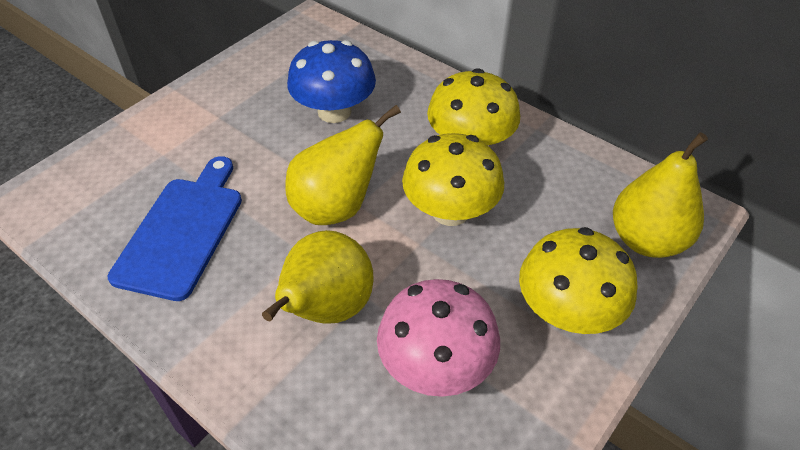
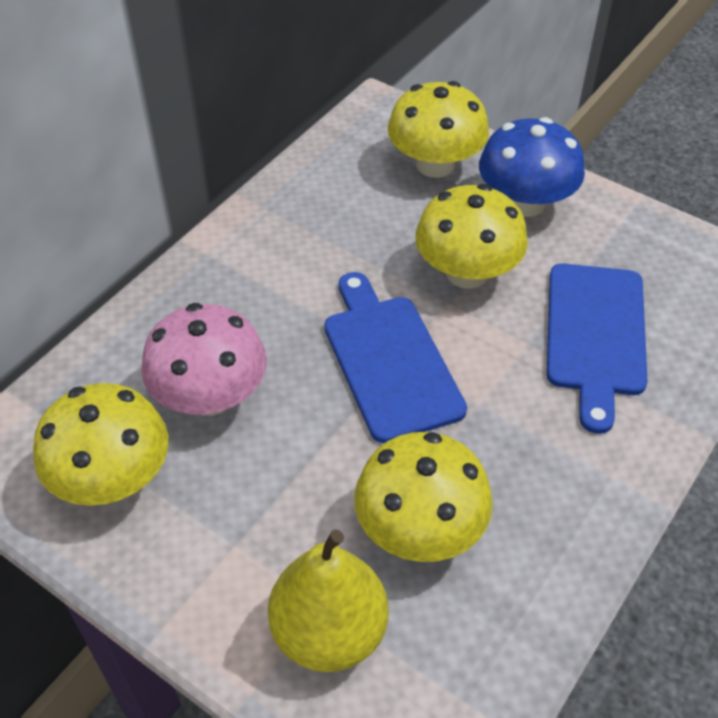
blue cutting board: 1 -> 2
yellow mushroom: 3 -> 4
yellow pear: 3 -> 1

